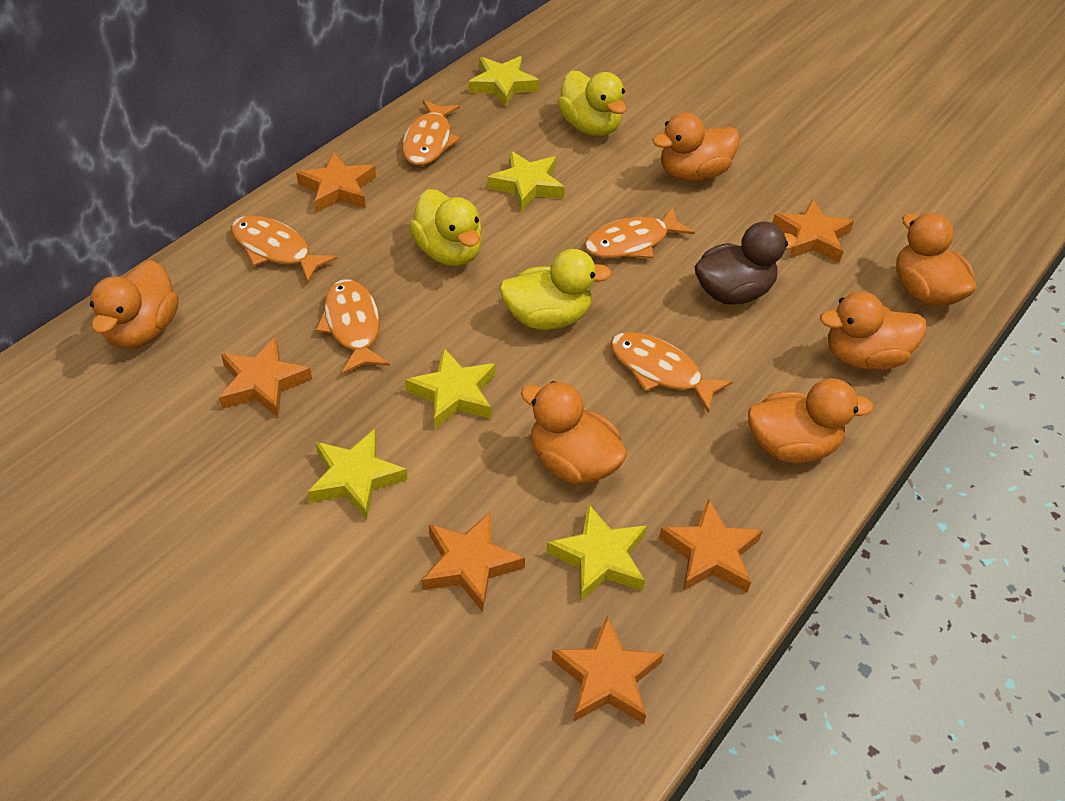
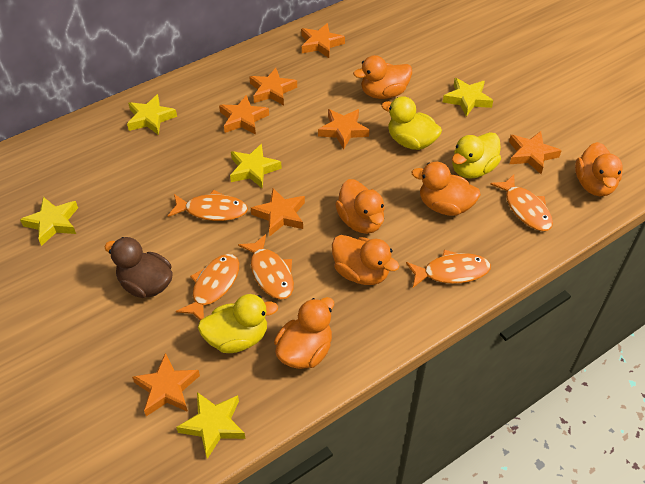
orange star: 6 -> 7

